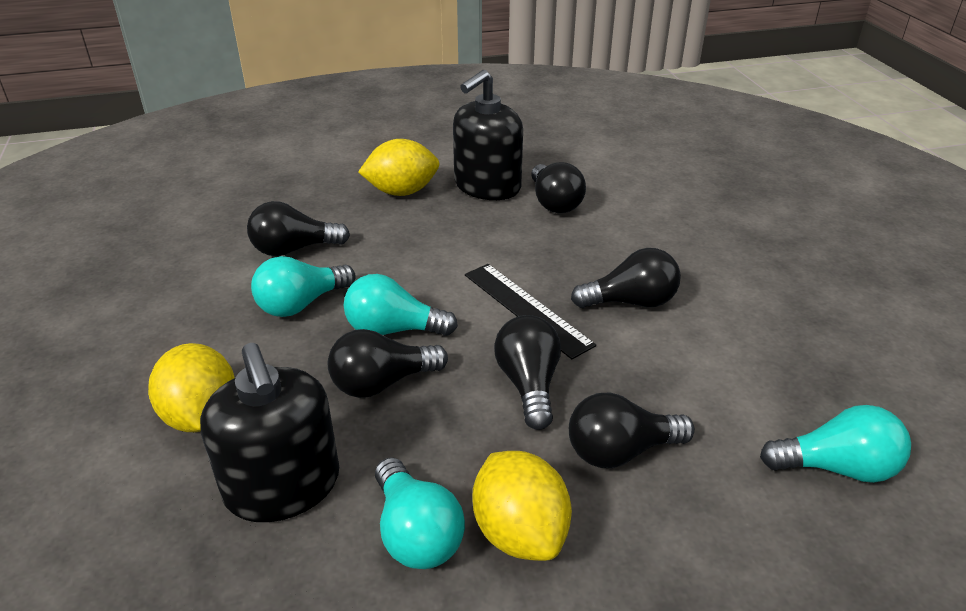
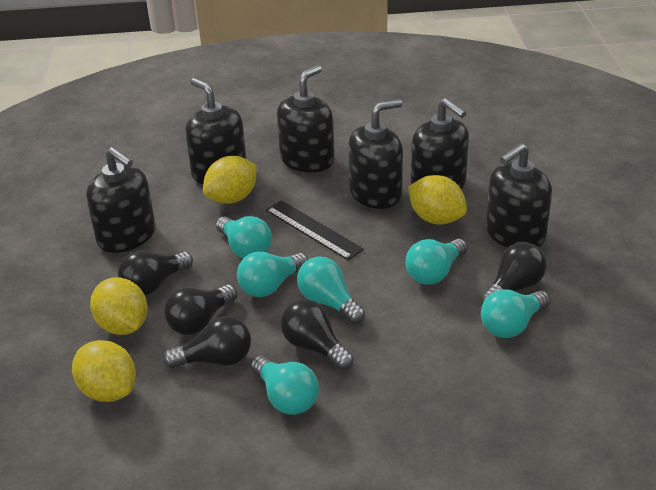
black light bulb: 6 -> 5
black soap dispenser: 2 -> 6
turquoise light bulb: 4 -> 6
yellow lemon: 3 -> 4

